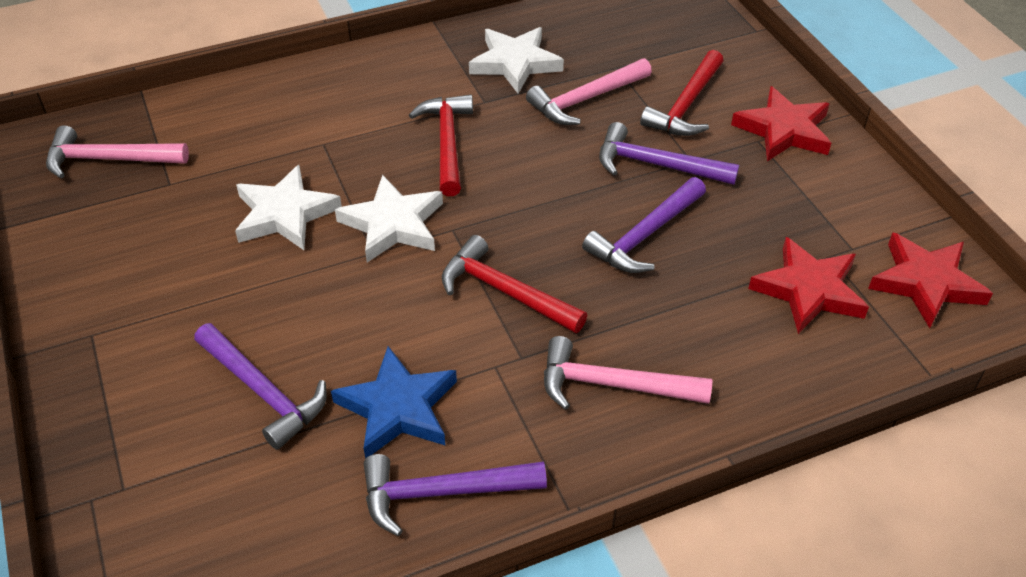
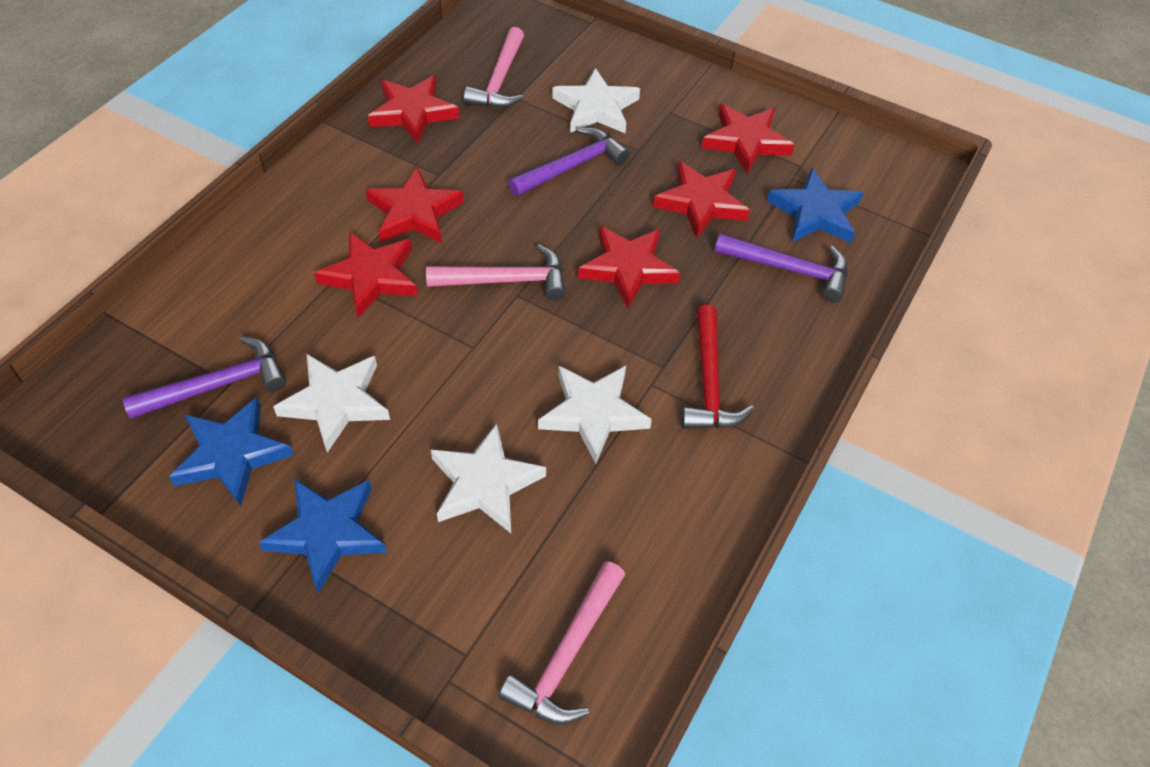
blue star: 1 -> 3
purple hammer: 4 -> 3
red hammer: 3 -> 1
red star: 3 -> 6
white star: 3 -> 4

